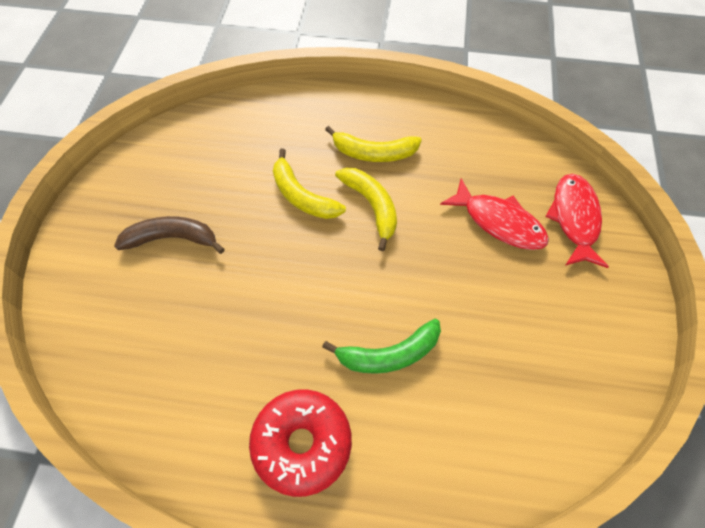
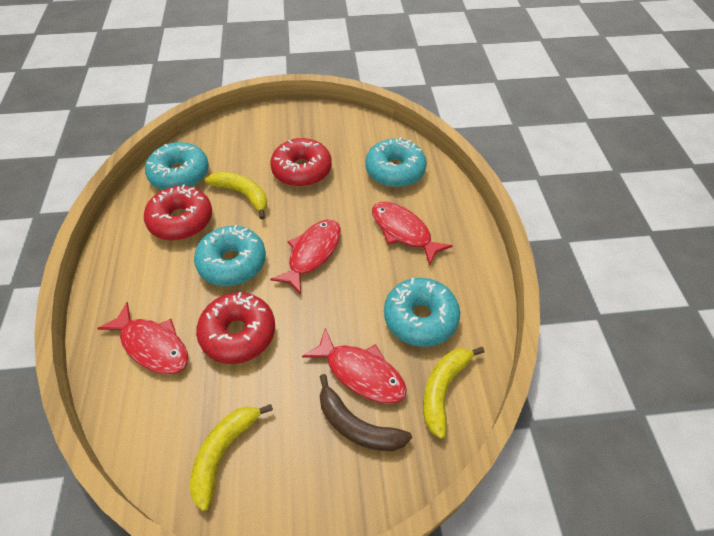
green banana: 1 -> 0
red donut: 1 -> 3
red fish: 2 -> 4
turquoise donut: 0 -> 4

